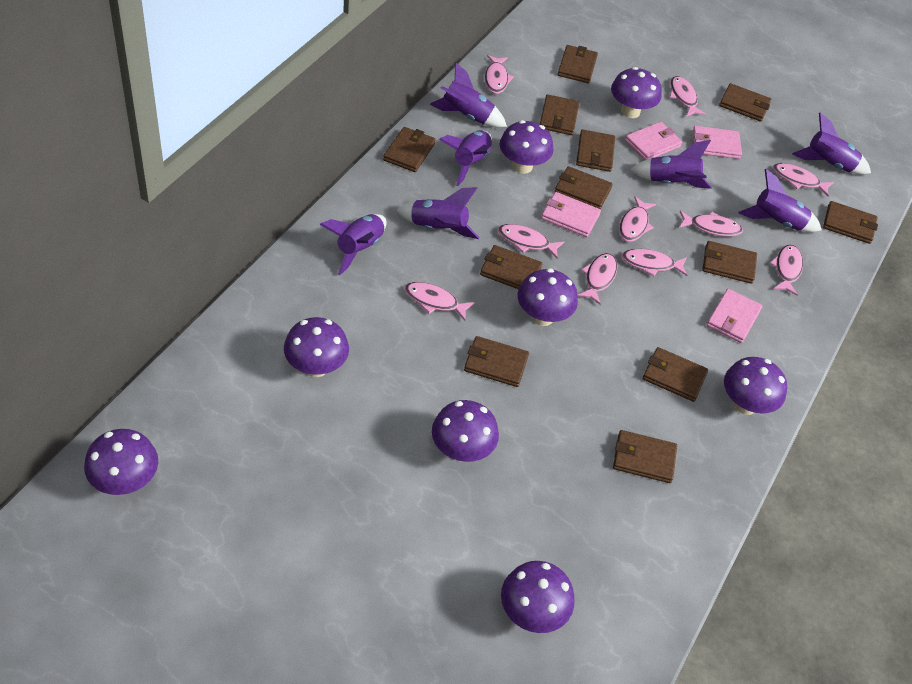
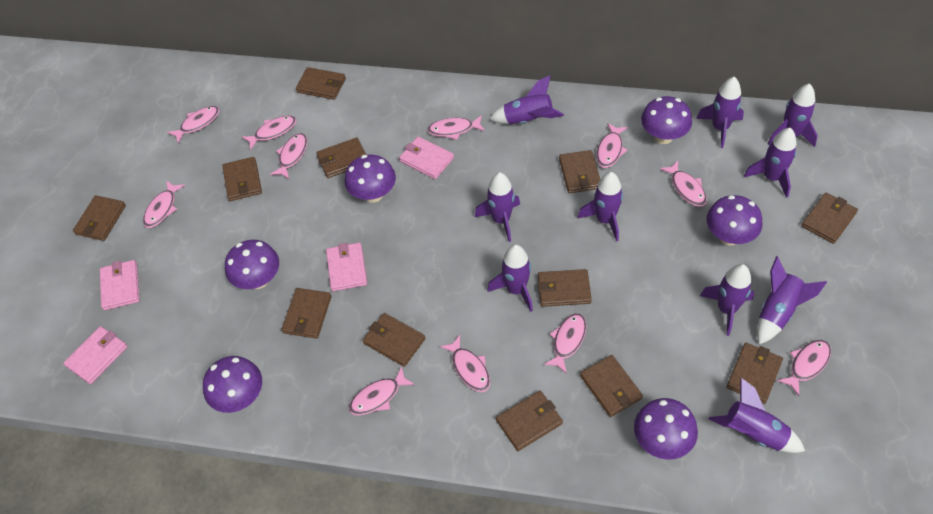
pink fish: 10 -> 11
purple mushroom: 8 -> 6
purple rocket: 7 -> 10

